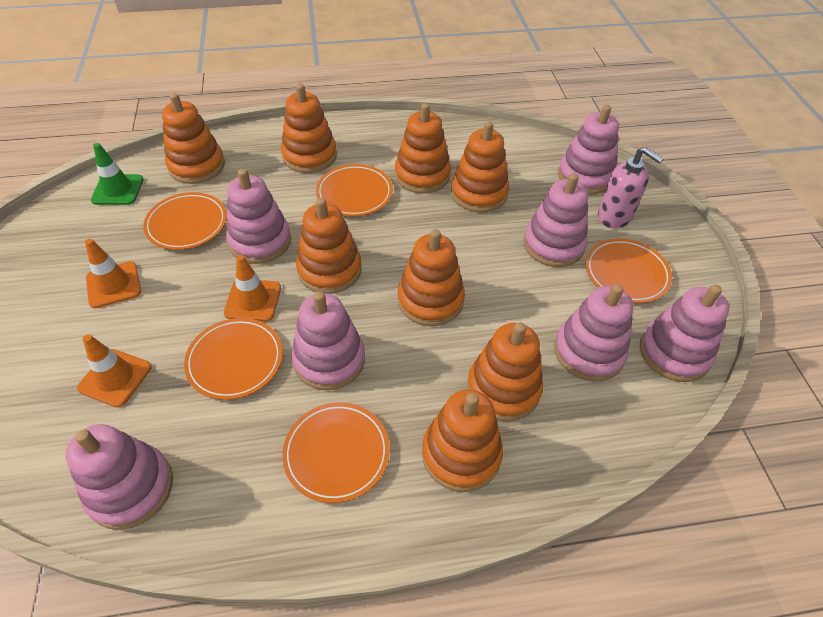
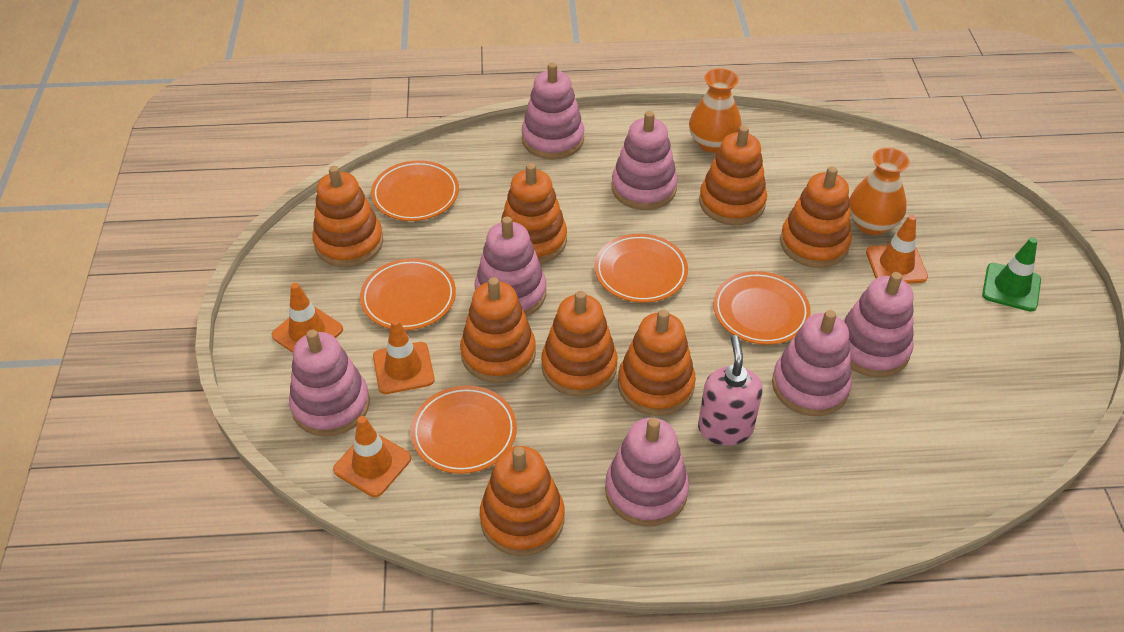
orange traffic cone: 3 -> 4
orange vase: 0 -> 2

